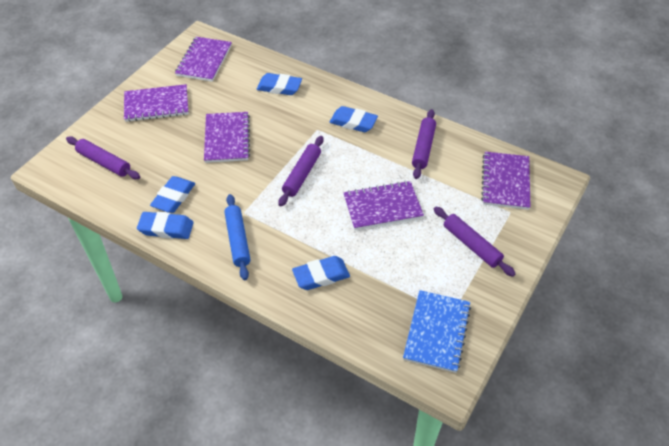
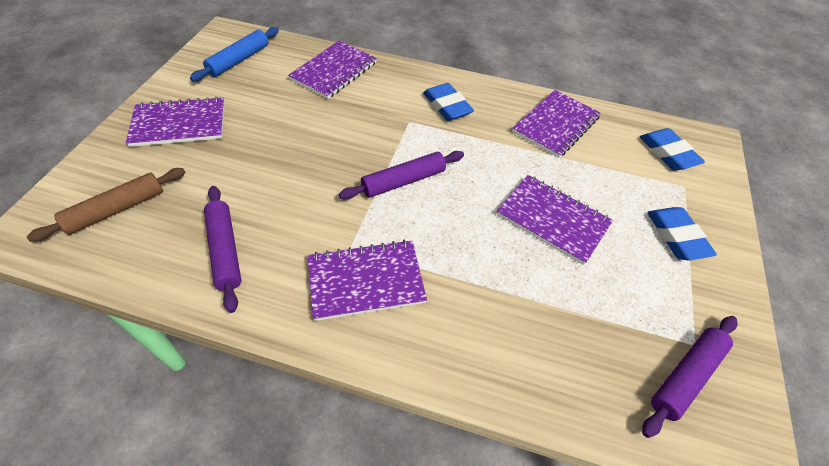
blue eraser: 5 -> 3
blue notebook: 1 -> 0
brown rolling pin: 0 -> 1
purple rolling pin: 4 -> 3

